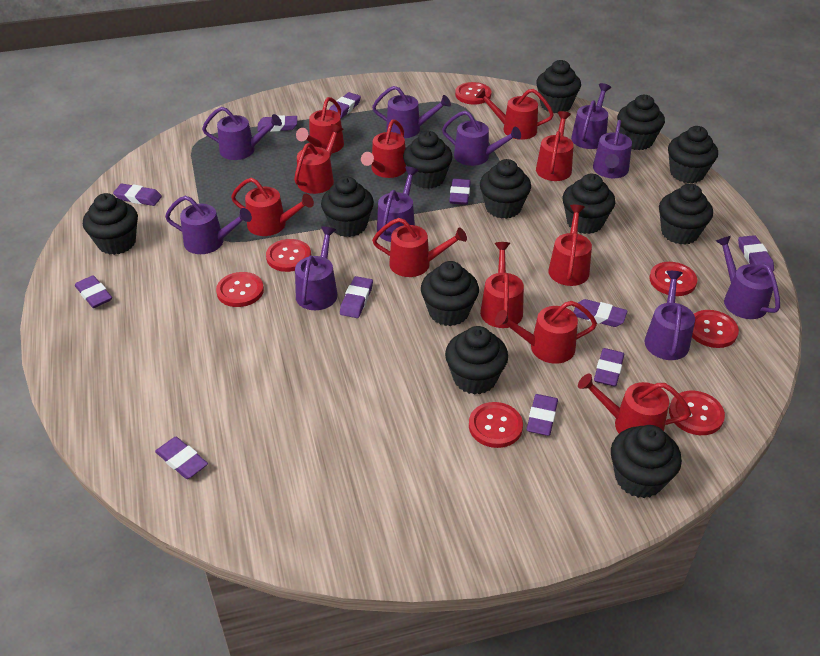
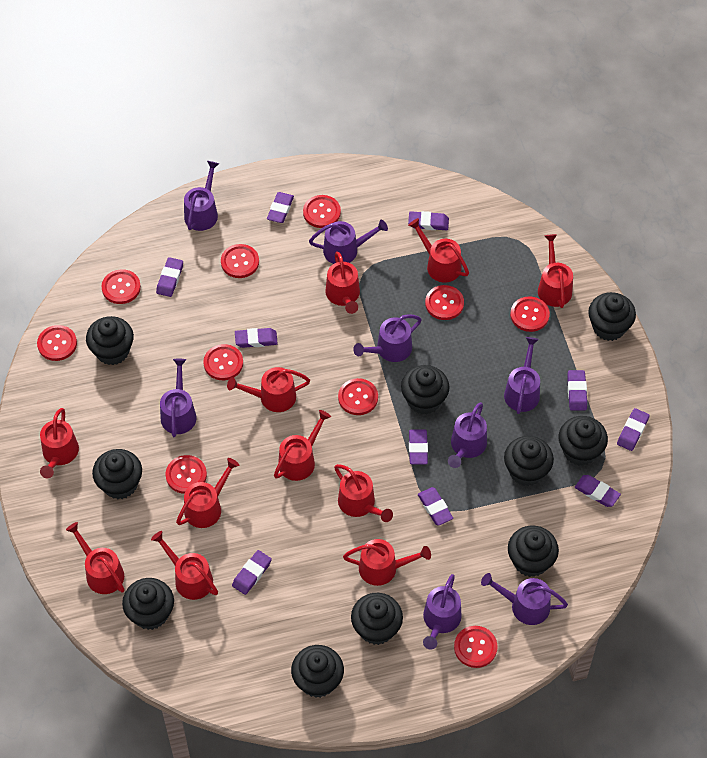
black cupcake: 12 -> 10
purple eraser: 11 -> 10
purple watering can: 10 -> 8
red button: 7 -> 10

